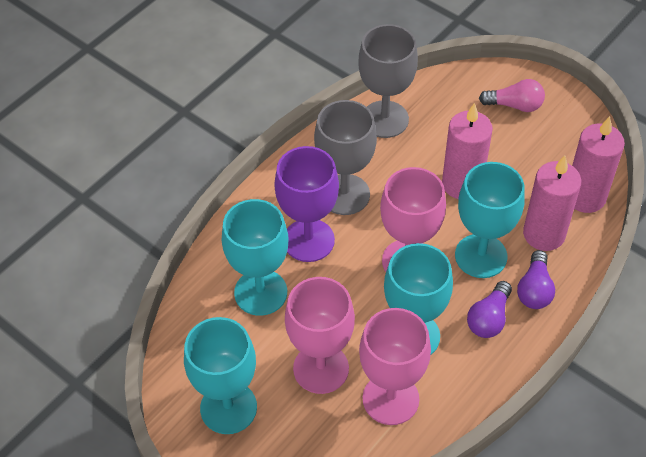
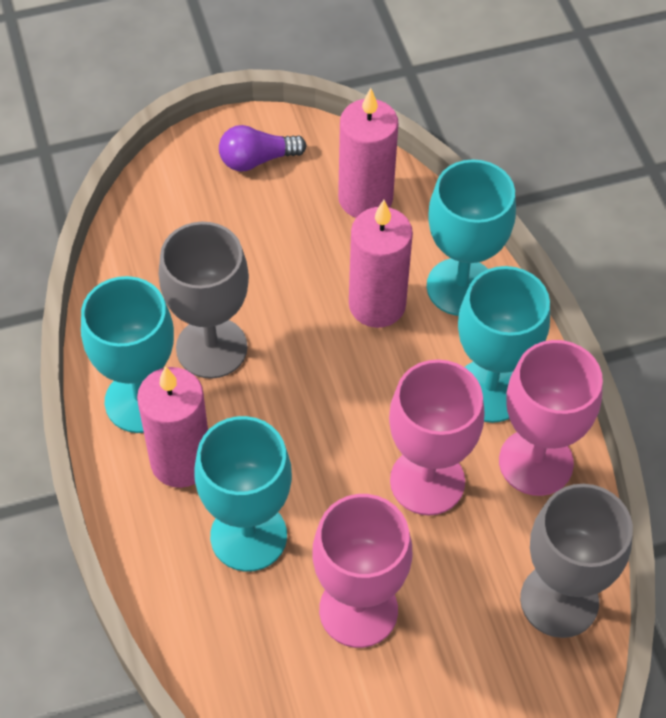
pink light bulb: 1 -> 0
purple goblet: 1 -> 0
purple light bulb: 2 -> 1

